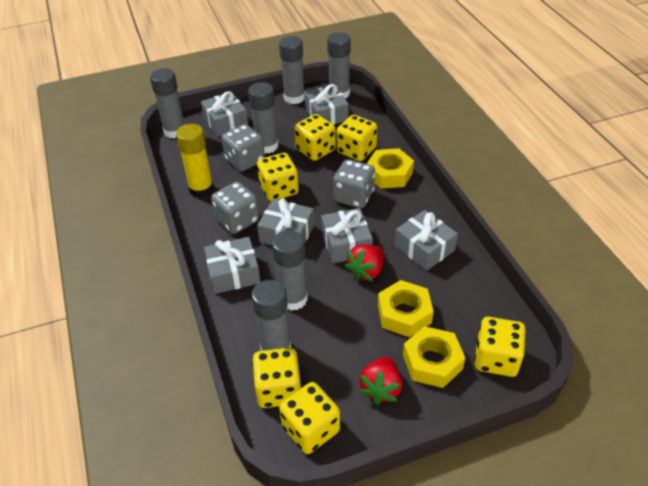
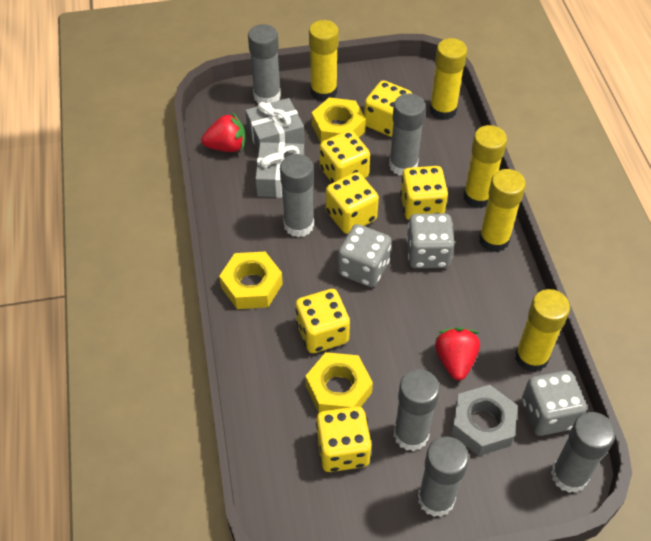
grey gift: 6 -> 2
grey nut: 0 -> 1
yellow glue stick: 1 -> 5

